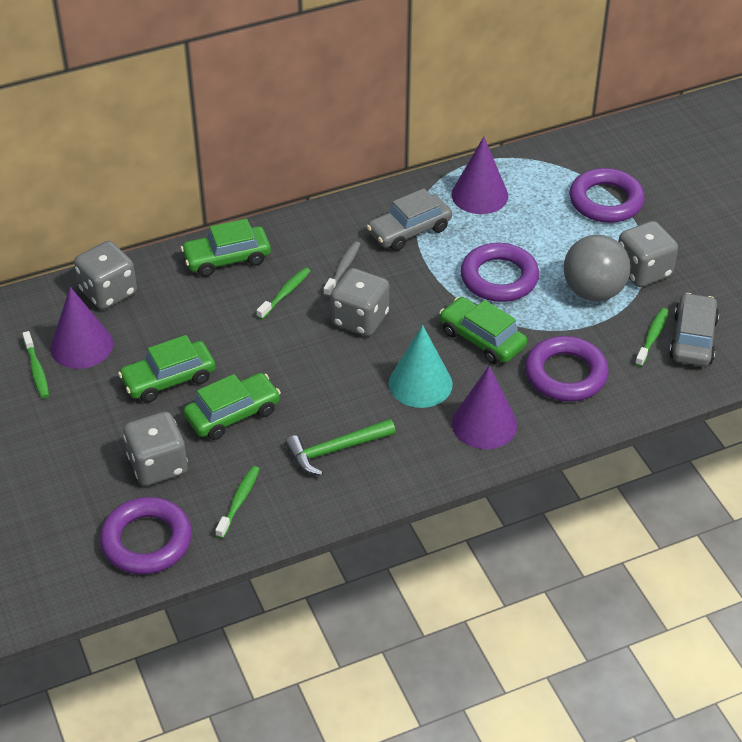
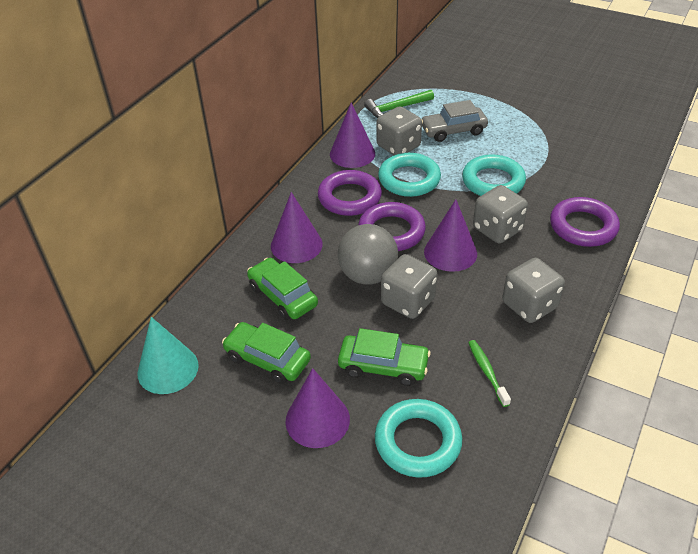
green car: 4 -> 3
green toothbrush: 4 -> 1
grey car: 2 -> 1
grey toothbrush: 1 -> 0
purple cone: 3 -> 4
purple ring: 4 -> 3
turquoise ring: 0 -> 3

